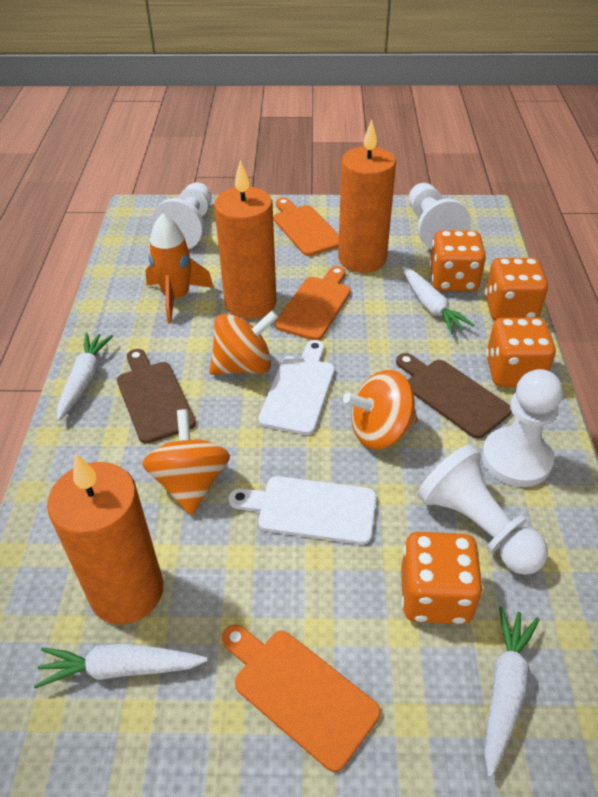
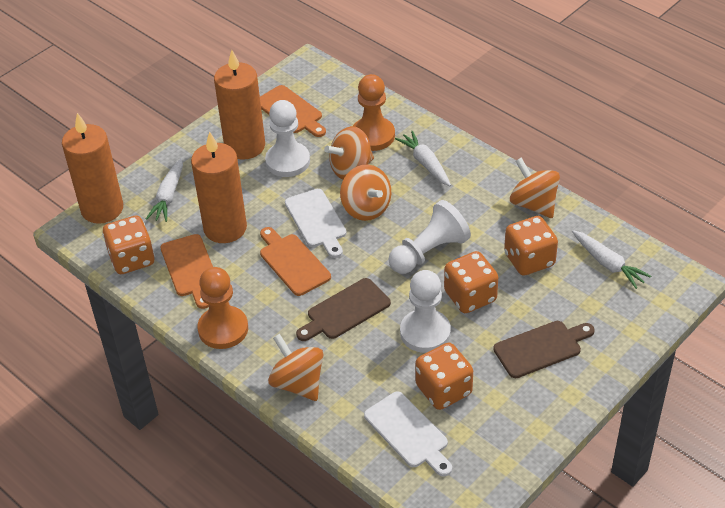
orange pawn: 0 -> 2
orange rocket: 1 -> 0
orange spinning top: 3 -> 4
white carrot: 4 -> 3
white pawn: 4 -> 3

